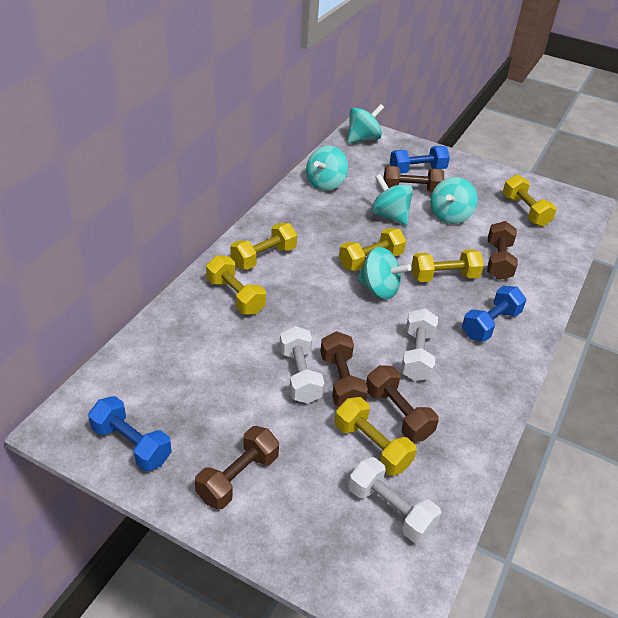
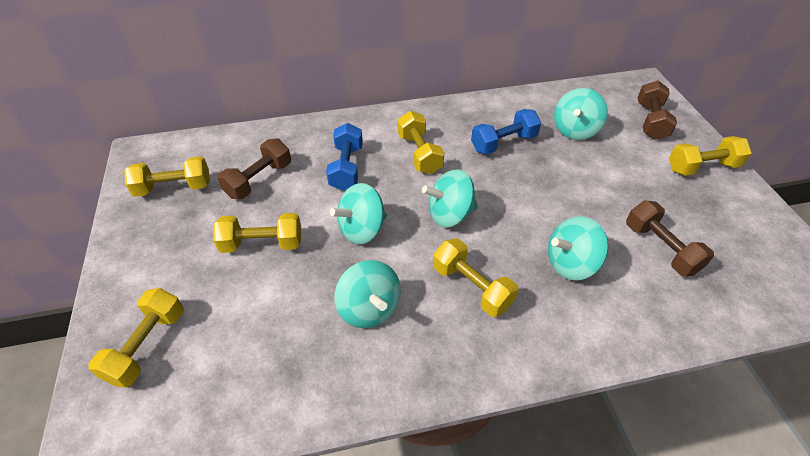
blue dumbbell: 3 -> 2
brown dumbbell: 5 -> 3
white dumbbell: 3 -> 0

